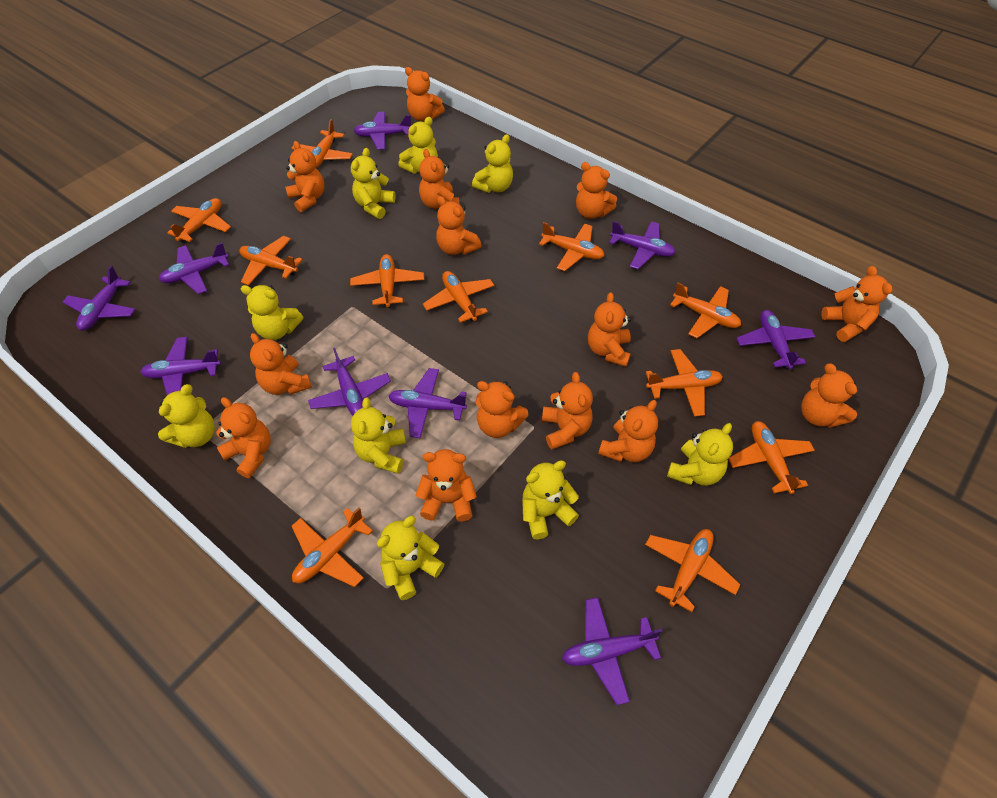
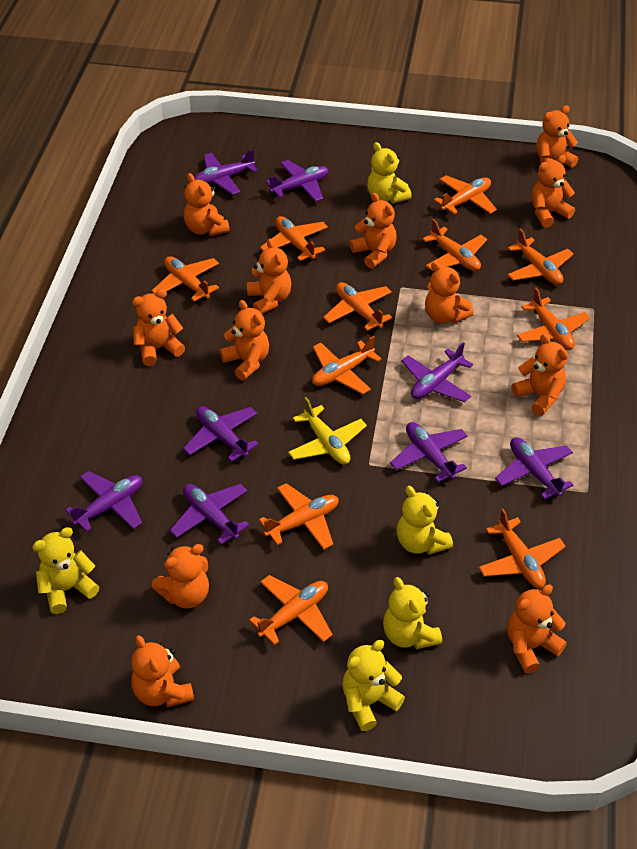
orange teddy bear: 14 -> 12
purple plane: 9 -> 8
yellow plane: 0 -> 1
yellow teddy bear: 9 -> 5

